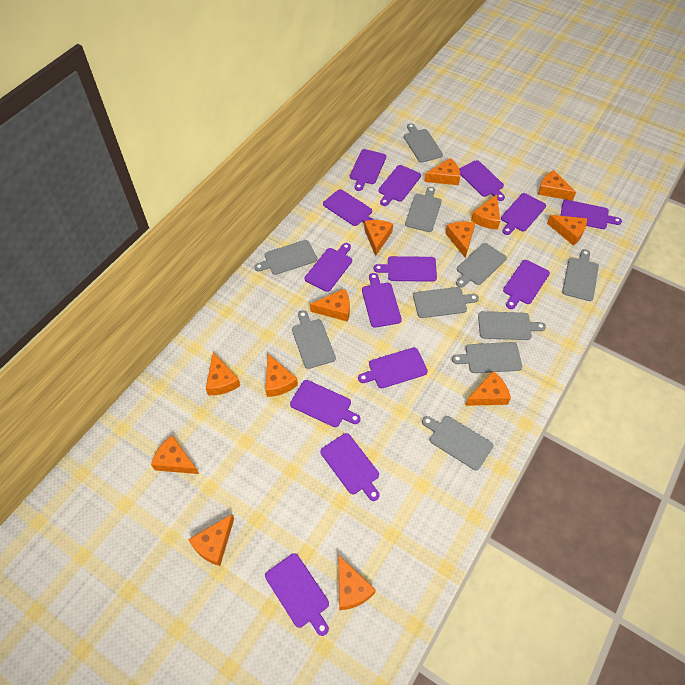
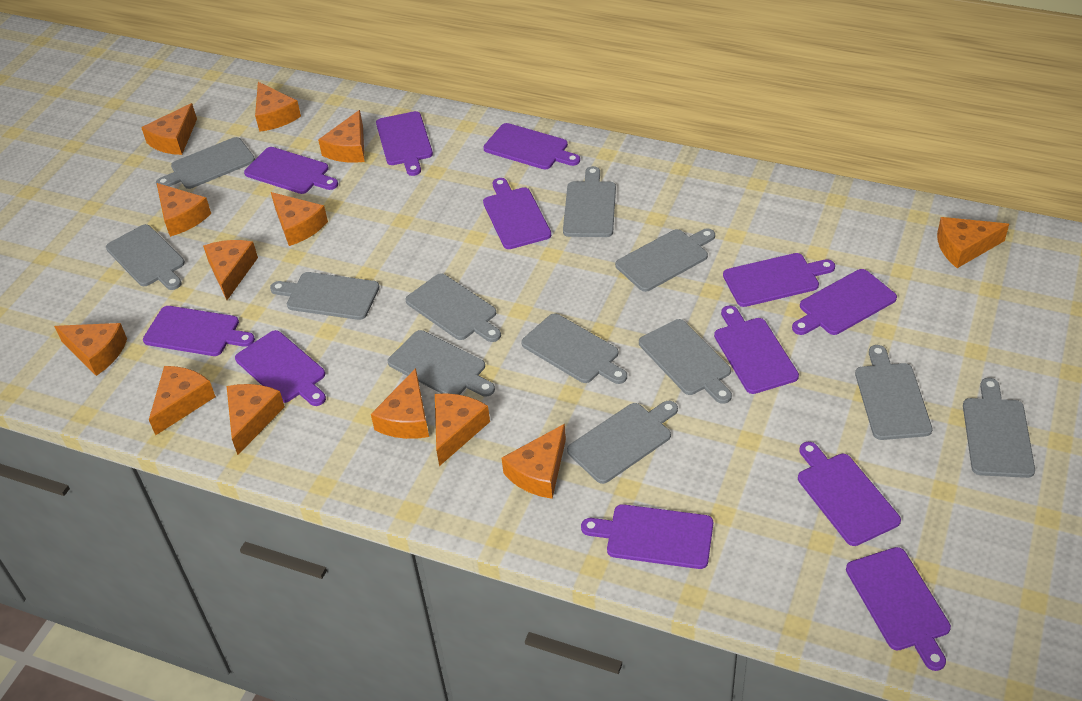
grey cutting board: 10 -> 12
purple cutting board: 14 -> 12

